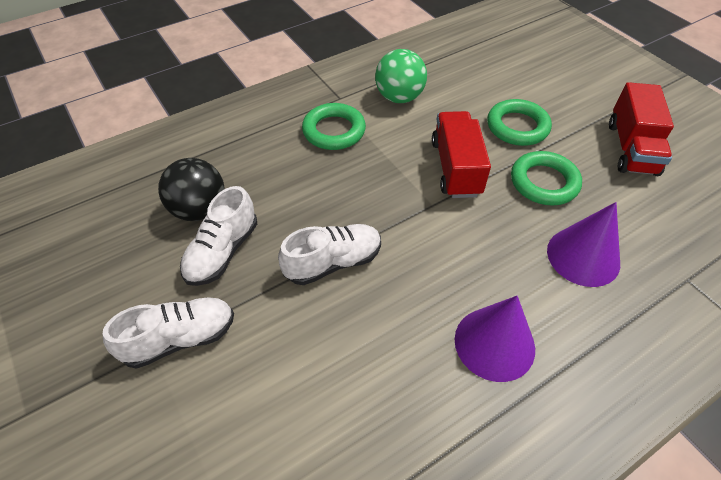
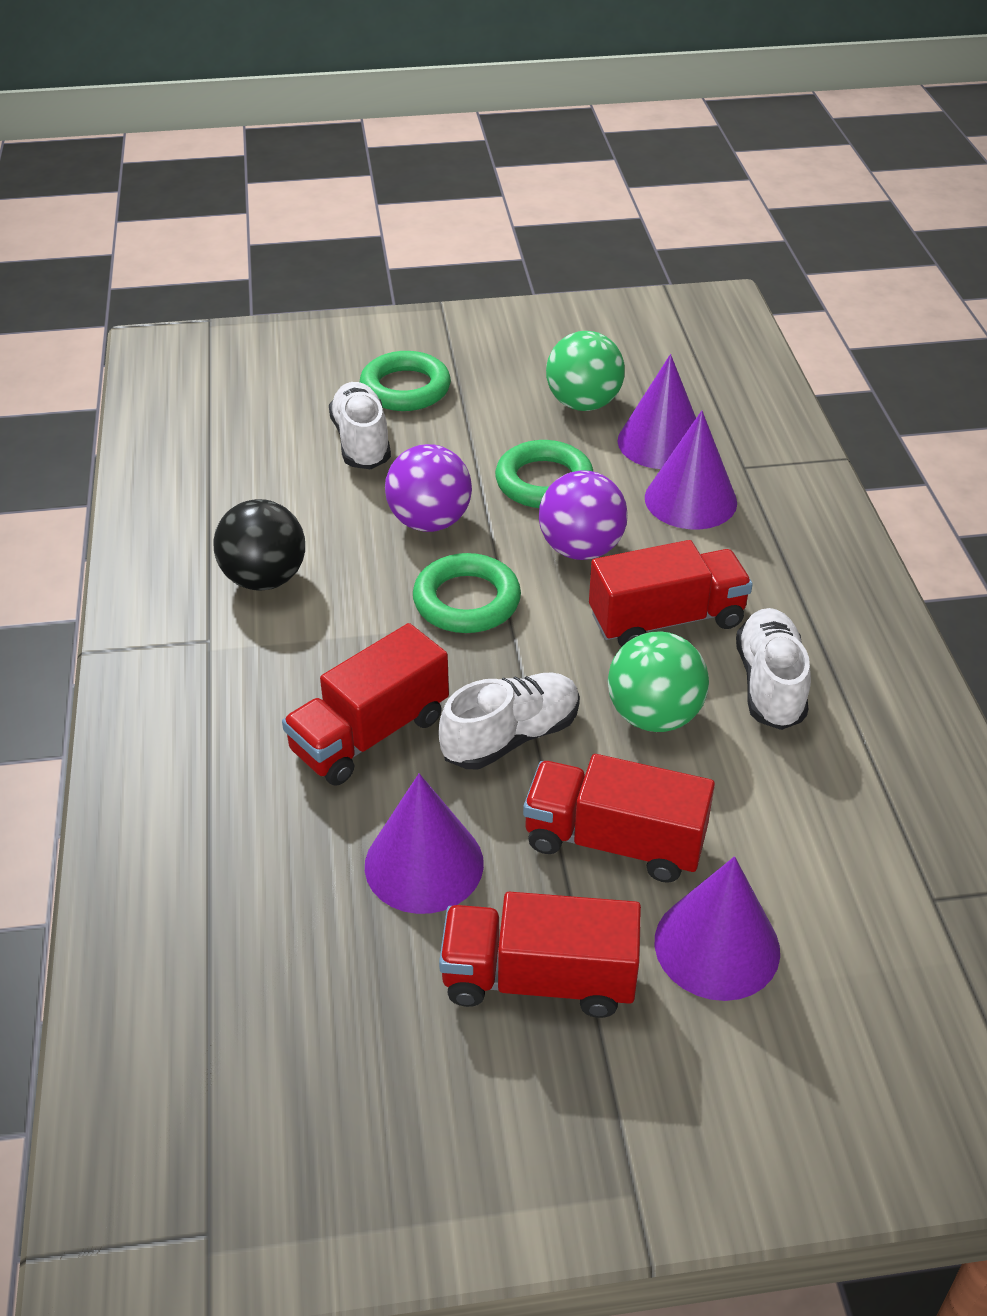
green ball: 1 -> 2
purple ball: 0 -> 2
purple cone: 2 -> 4
red truck: 2 -> 4

